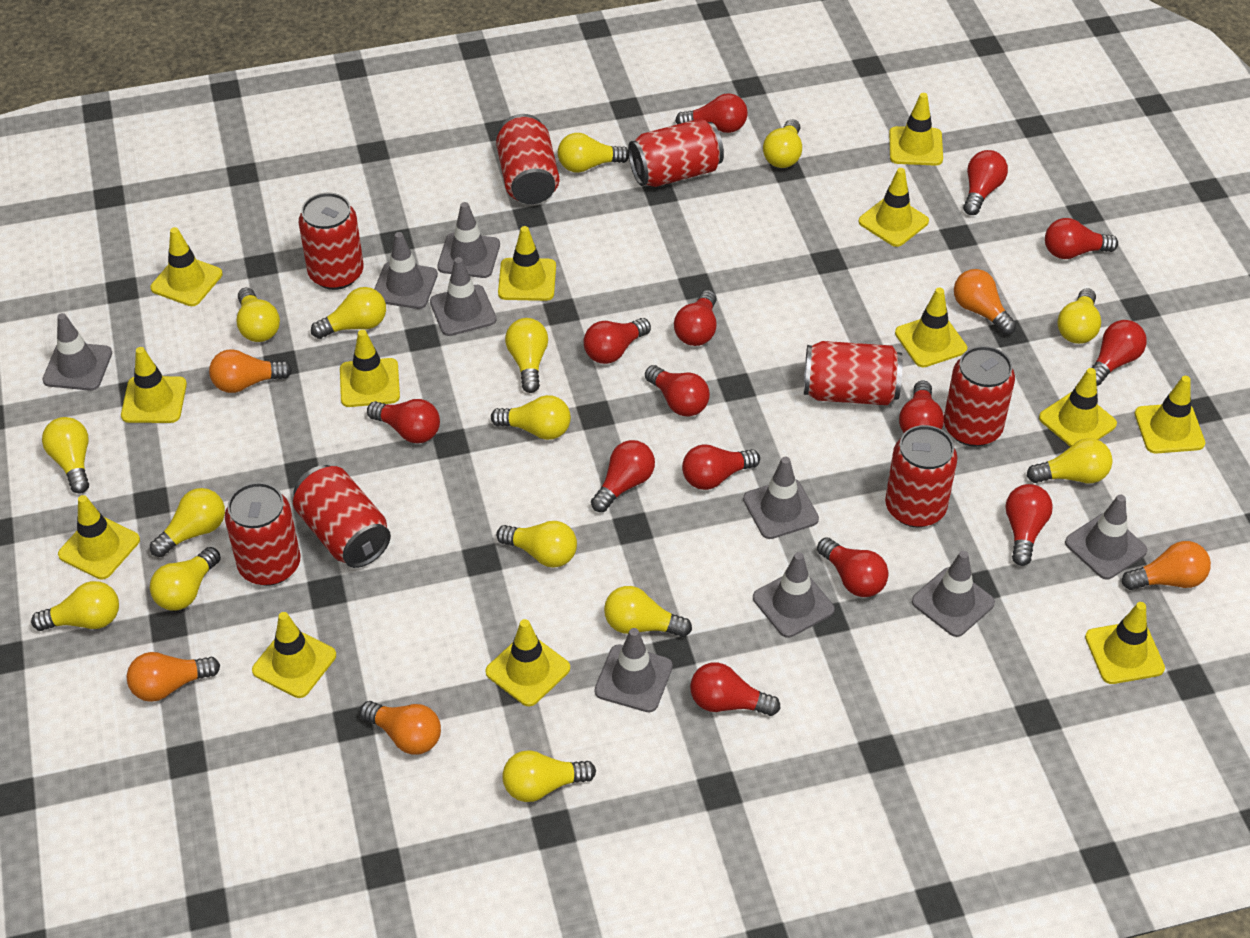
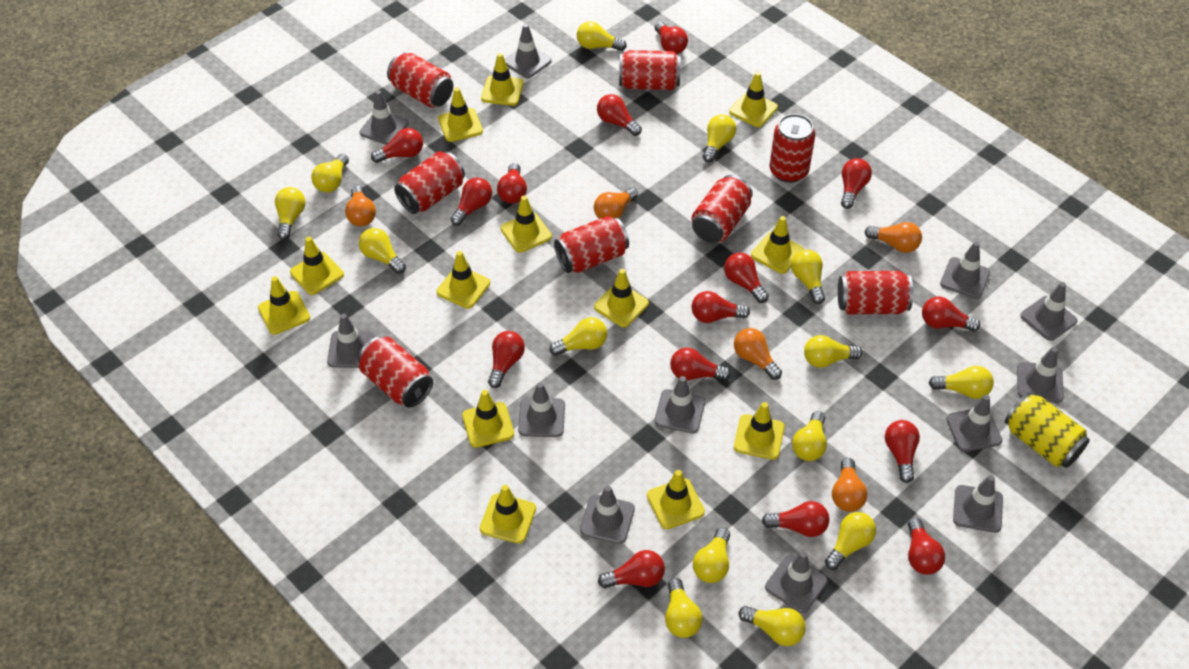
grey traffic cone: 9 -> 12
red light bulb: 14 -> 15
yellow can: 0 -> 1
yellow light bulb: 15 -> 14

